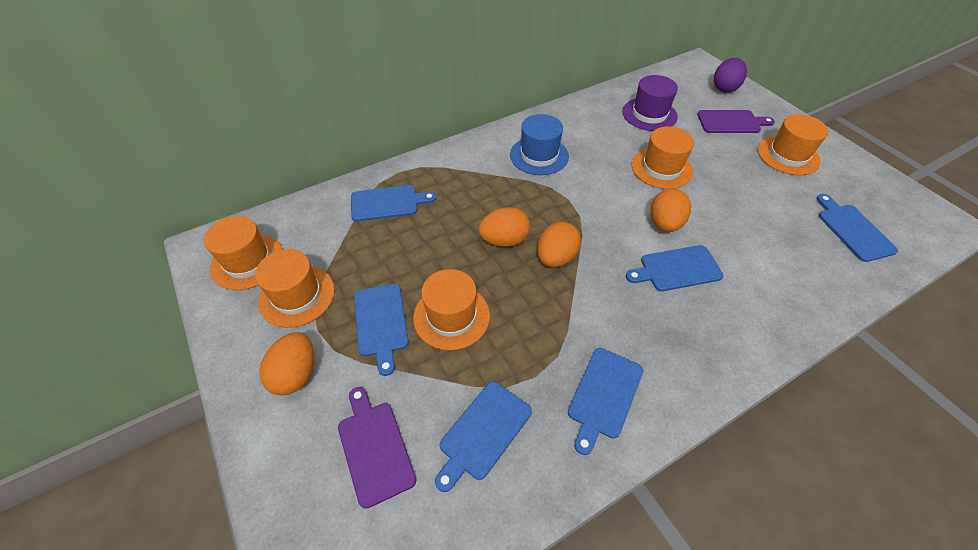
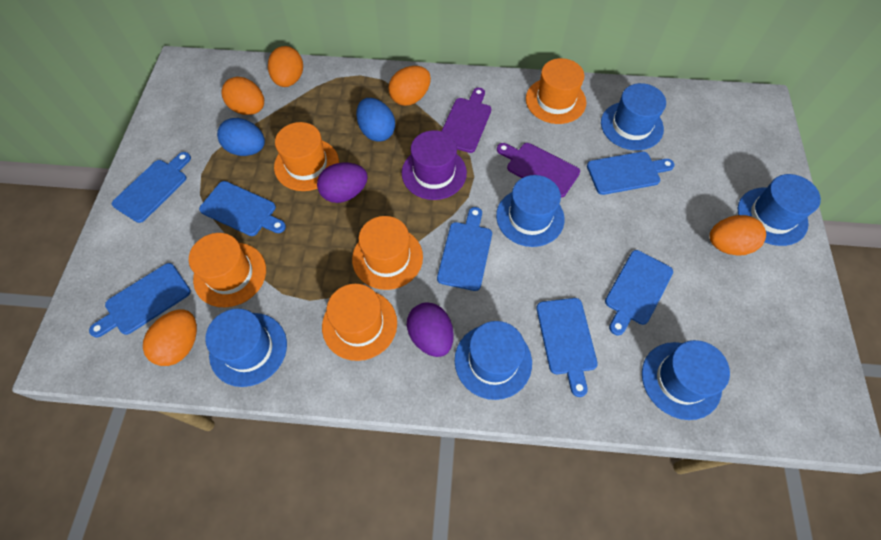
blue cutting board: 6 -> 7
blue egg: 0 -> 2
blue hat: 1 -> 6
orange egg: 4 -> 5
purple egg: 1 -> 2

